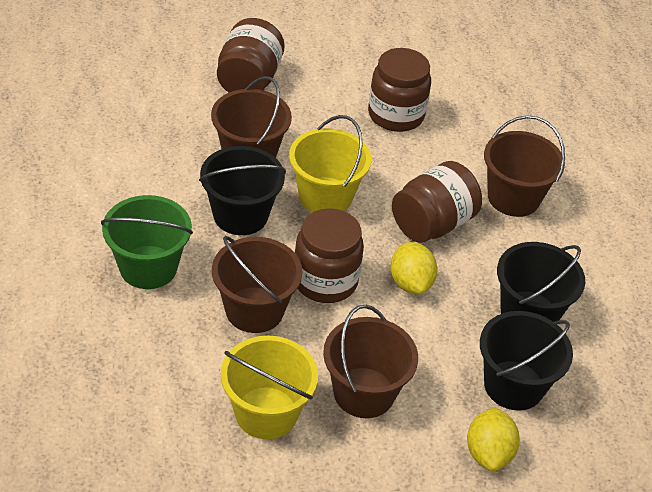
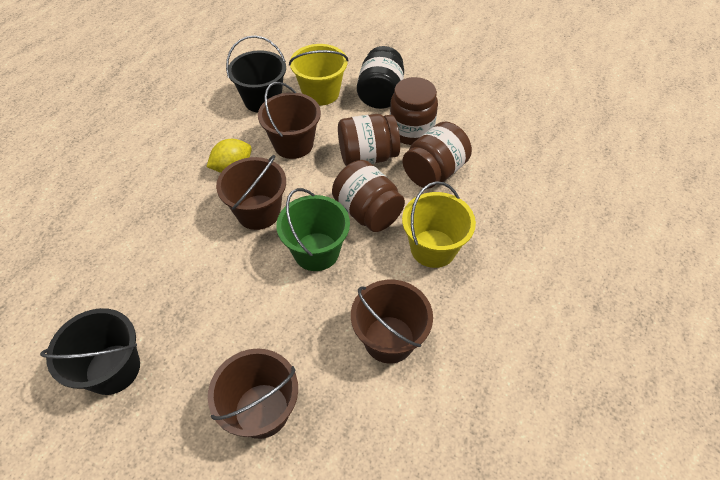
black bucket: 3 -> 2
black jar: 0 -> 1
yellow lemon: 2 -> 1

